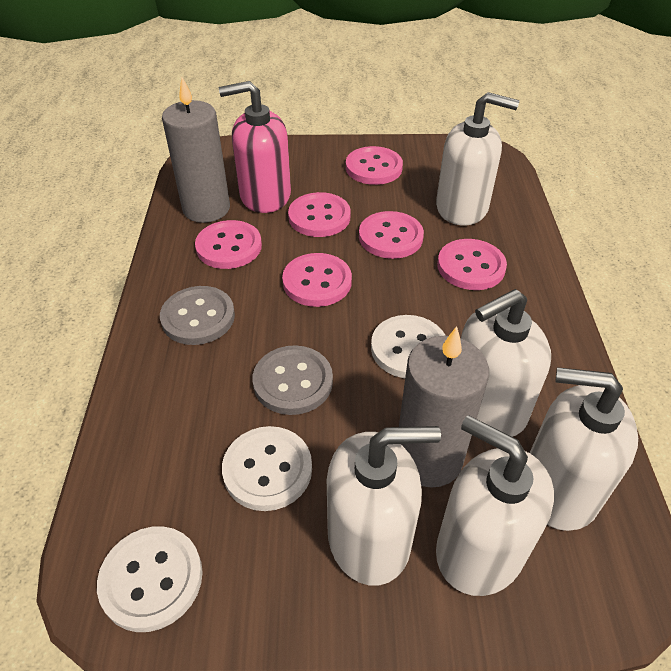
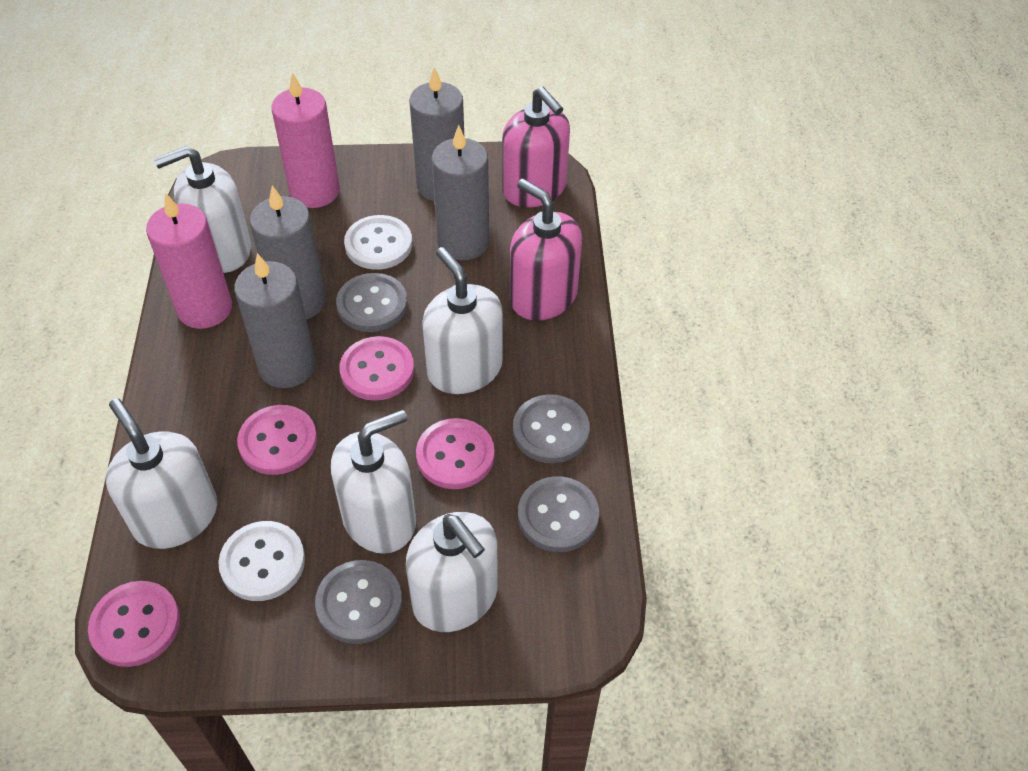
grey button: 2 -> 4
grey candle: 2 -> 4
pink button: 6 -> 4
pink candle: 0 -> 2
pink soap dispenser: 1 -> 2
white button: 3 -> 2

